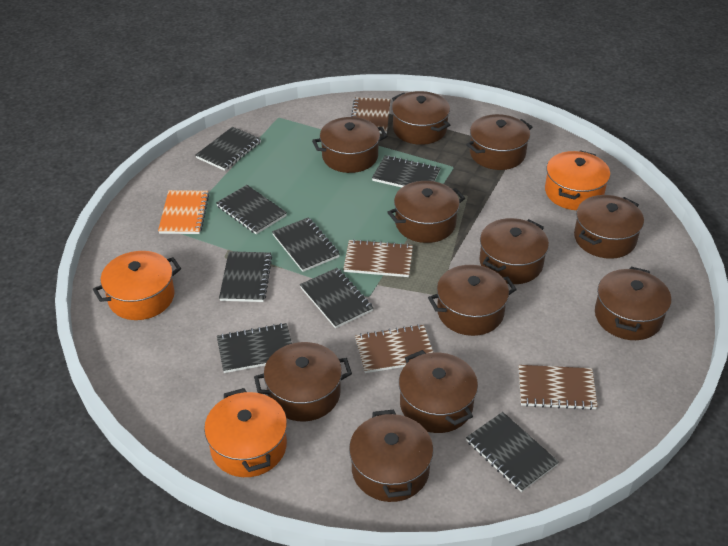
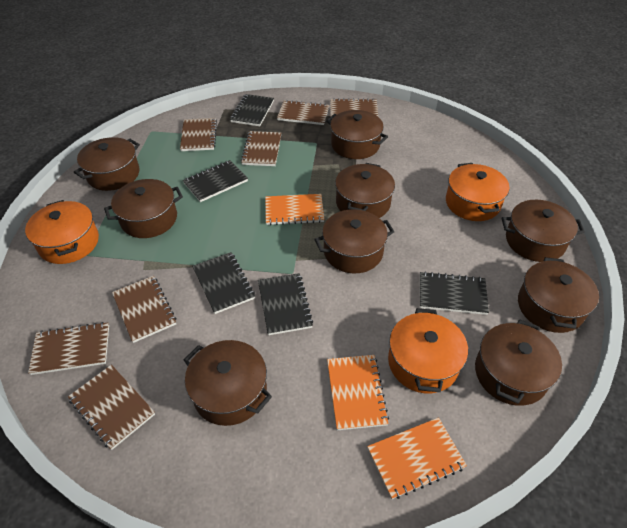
black notebook: 8 -> 5
brown notebook: 4 -> 7
brown pot: 11 -> 9
orange notebook: 1 -> 3

